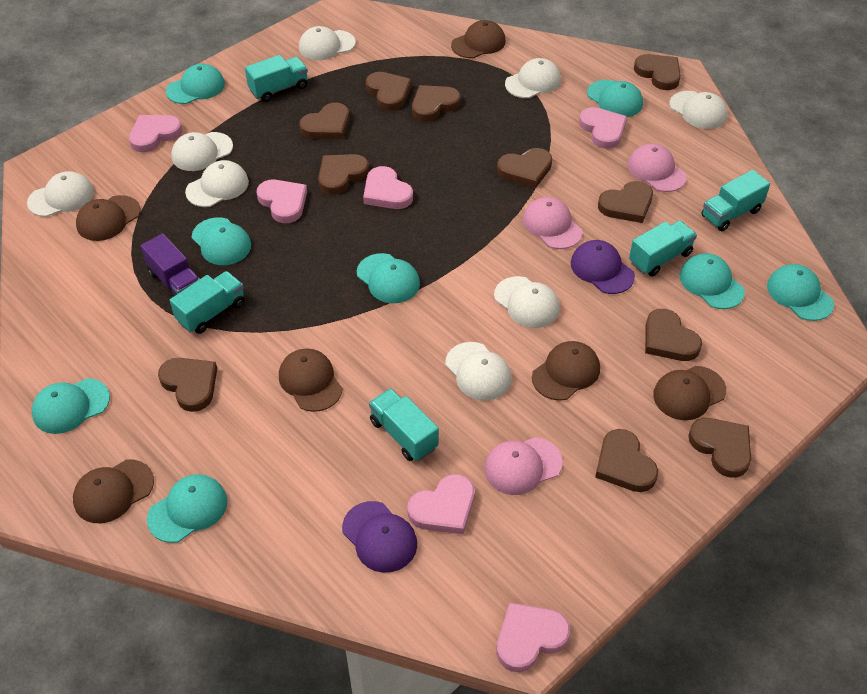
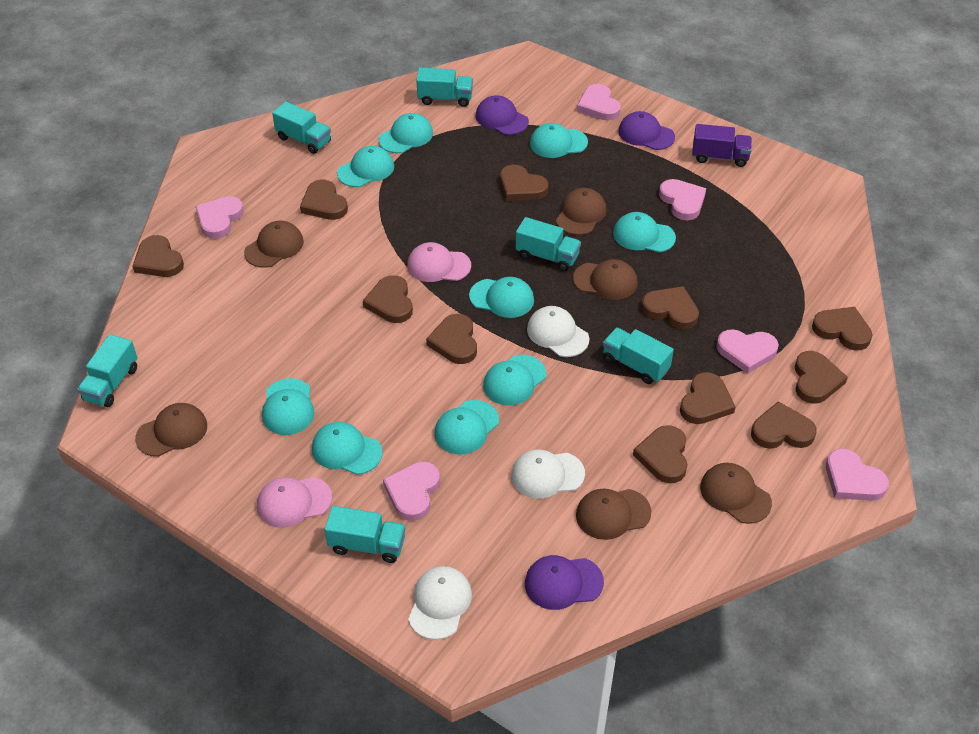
pink cap: 3 -> 2
purple cap: 2 -> 3
turquoise cap: 8 -> 9
turquoise truck: 5 -> 6
white cap: 8 -> 3

